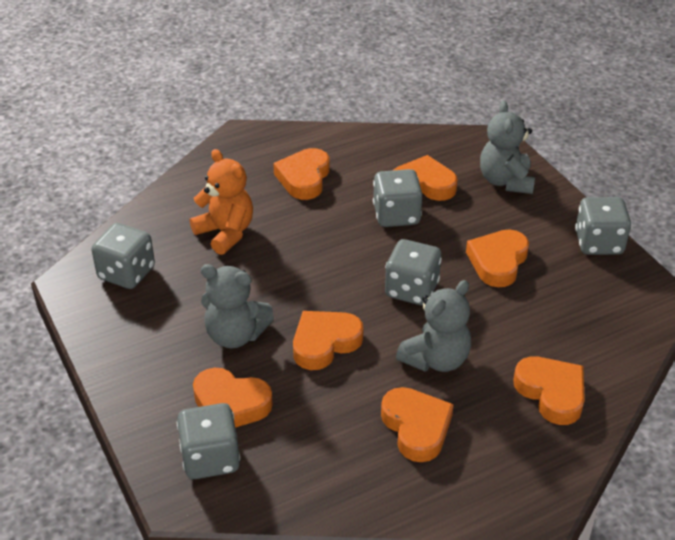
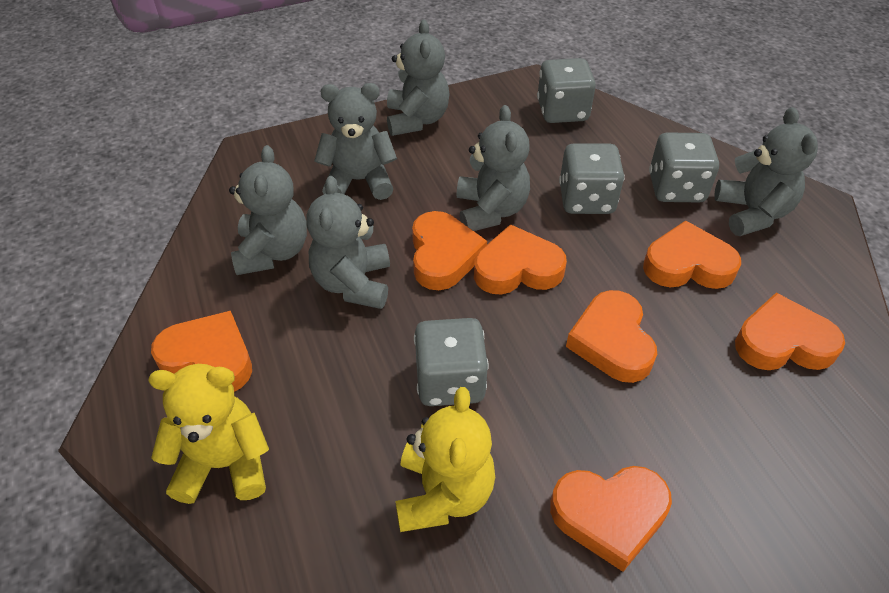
grey dice: 5 -> 4
grey teddy bear: 3 -> 6
orange teddy bear: 1 -> 0
yellow teddy bear: 0 -> 2

